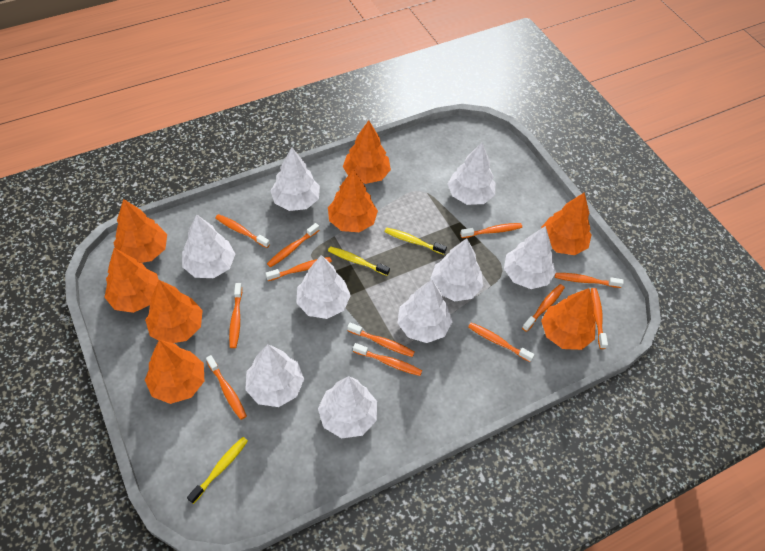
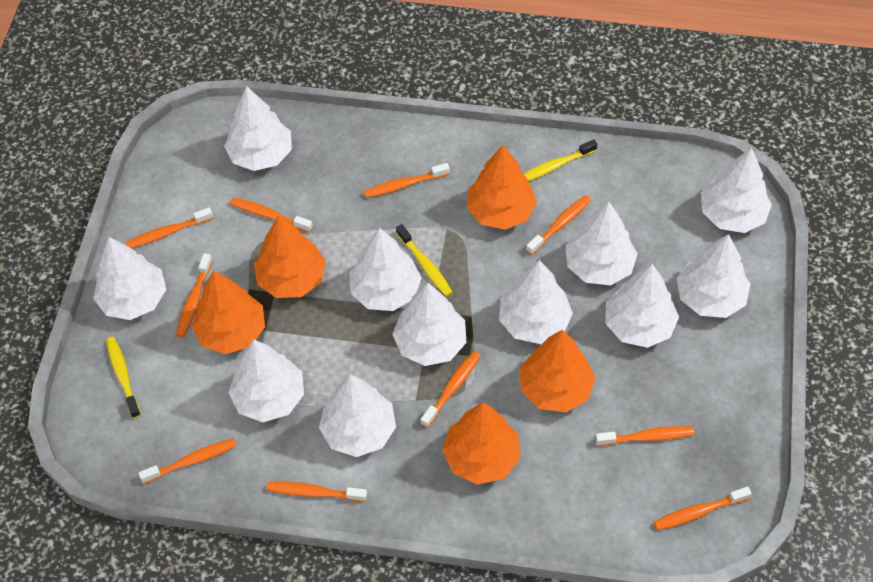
orange toothbrush: 12 -> 10
orange tree: 8 -> 5
white tree: 9 -> 11

